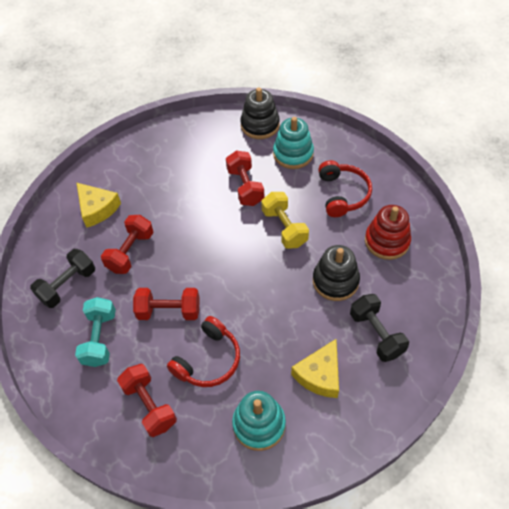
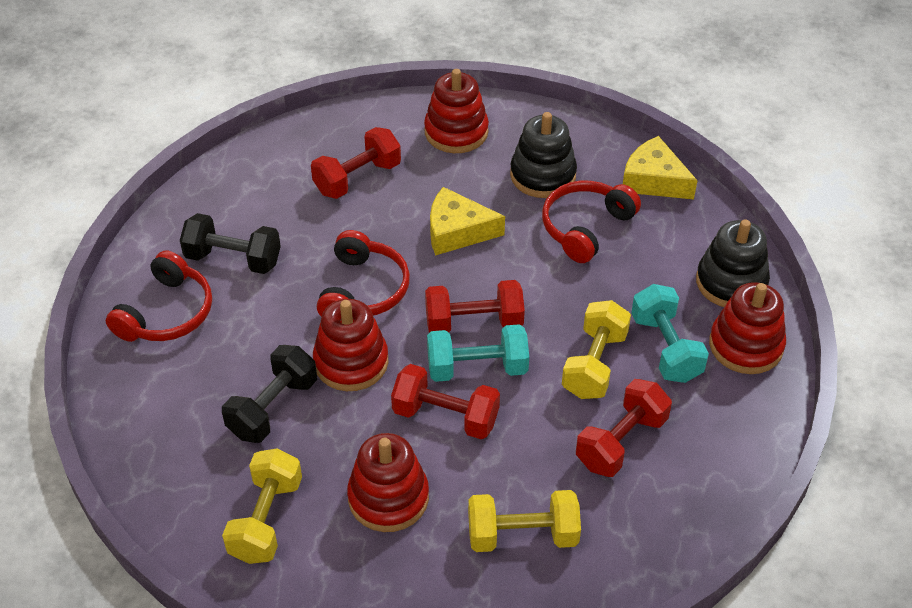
red headphones: 2 -> 3
red stacking toy: 1 -> 4
turquoise dumbbell: 1 -> 2
turquoise stacking toy: 2 -> 0
yellow dumbbell: 1 -> 3

